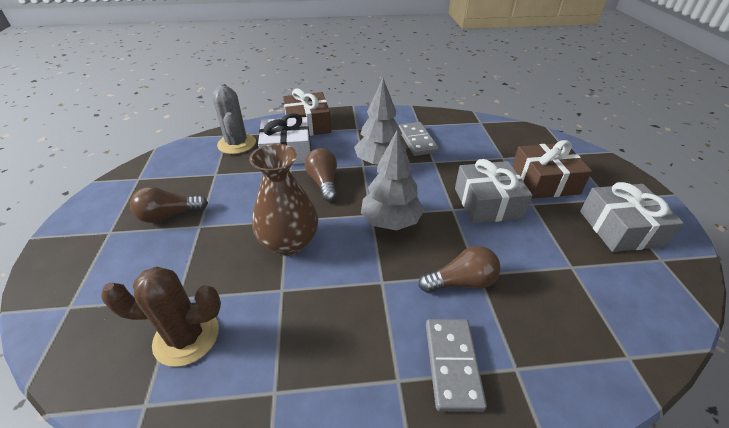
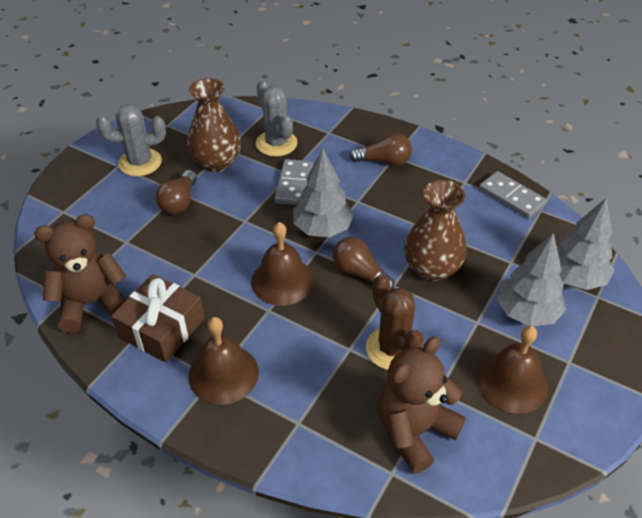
brown bell: 0 -> 3
brown gift: 2 -> 1
brown teddy bear: 0 -> 2
brown vase: 1 -> 2
grey cactus: 1 -> 2
grey gift: 2 -> 0
grey tree: 2 -> 3
white gift: 1 -> 0

